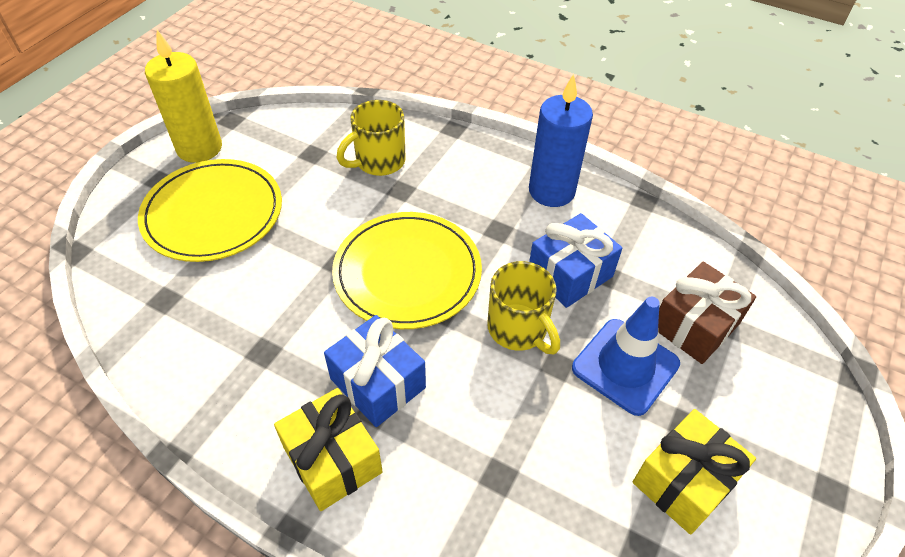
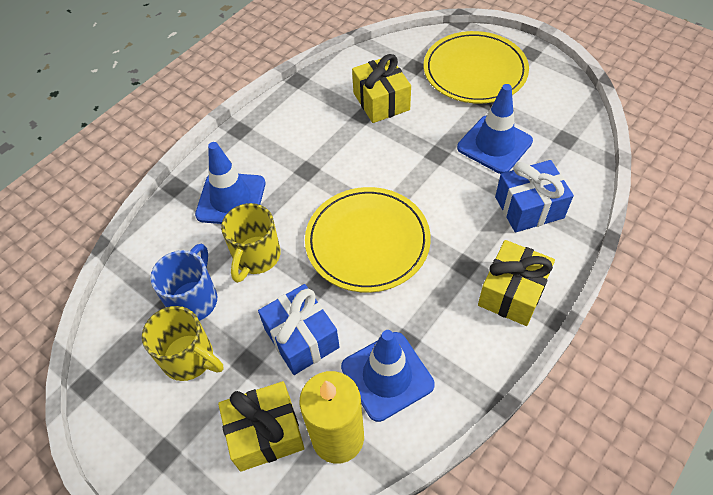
blue candle: 1 -> 0
blue mug: 0 -> 1
blue traffic cone: 1 -> 3
brown gift: 1 -> 0
yellow gift: 2 -> 3

